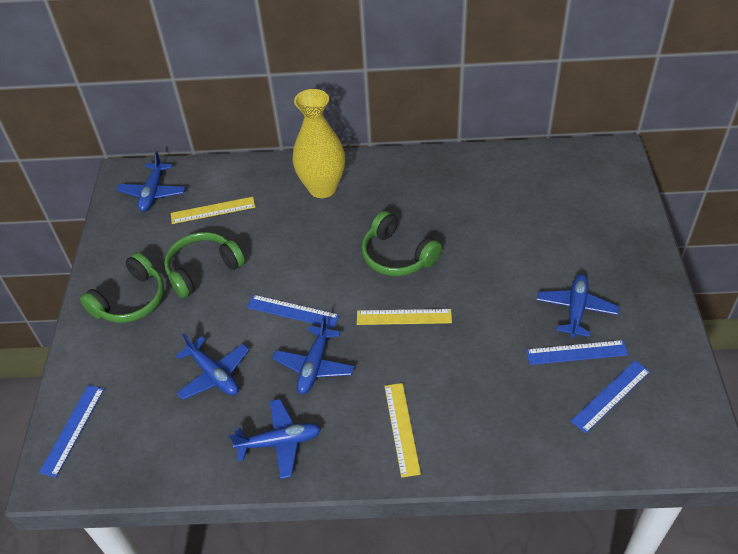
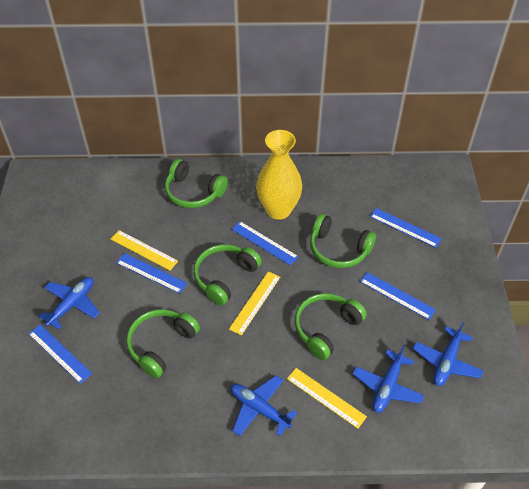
blue plane: 5 -> 4
blue ruler: 4 -> 5
green headphones: 3 -> 5

